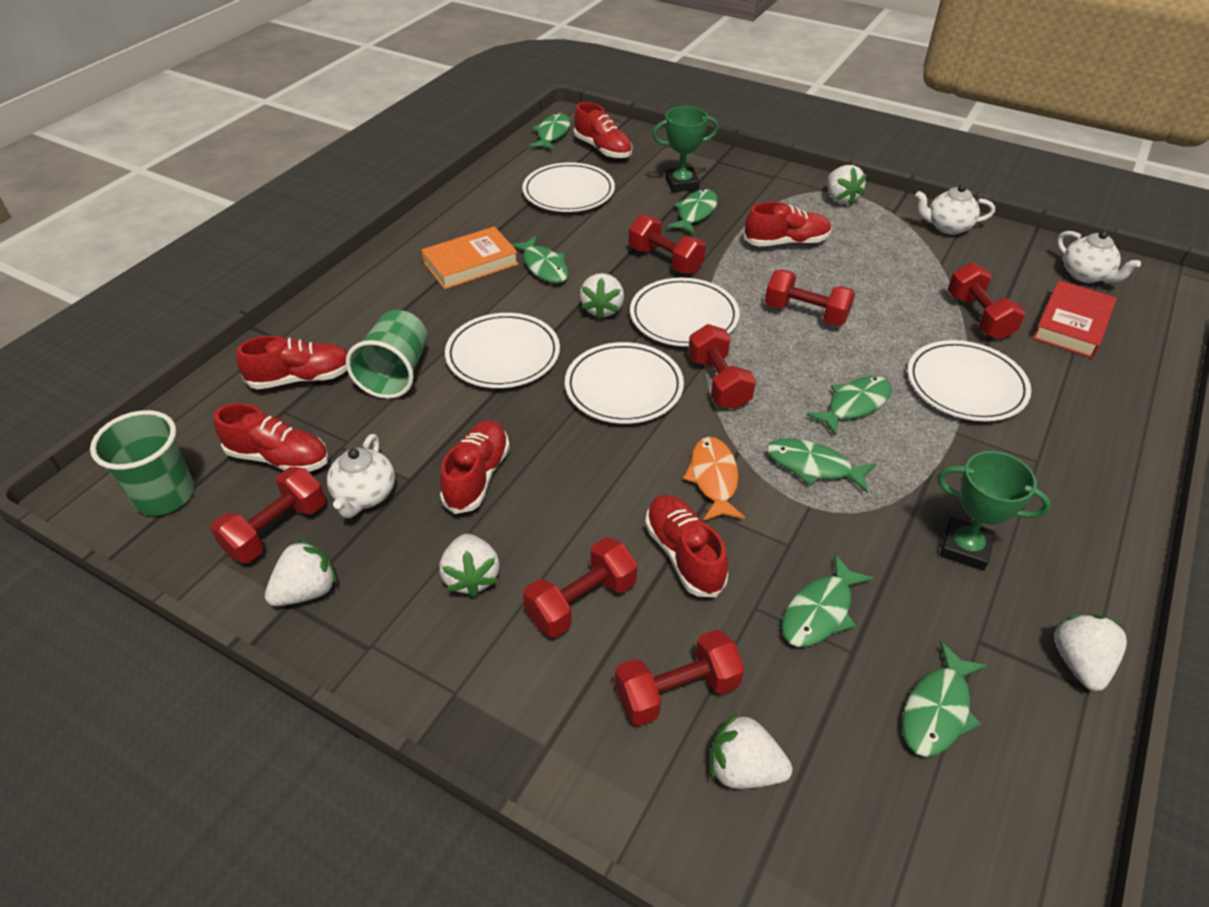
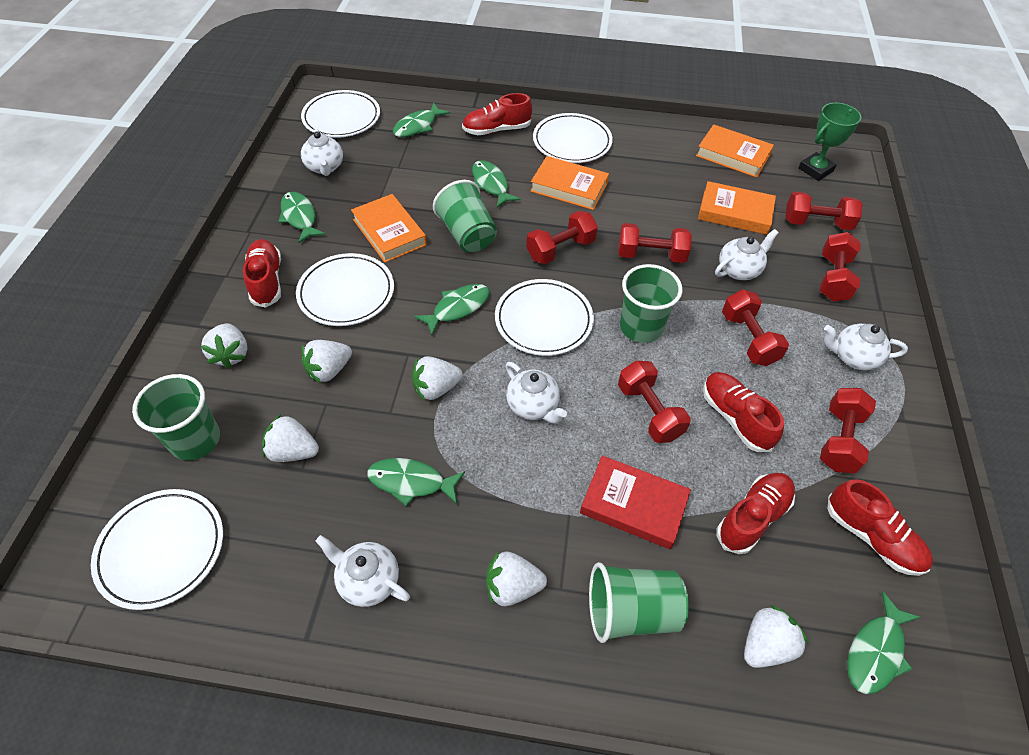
green cup: 2 -> 4
green fish: 7 -> 6
green trophy: 2 -> 1
orange book: 1 -> 4
orange fish: 1 -> 0
red shoe: 6 -> 5
white teapot: 3 -> 5

